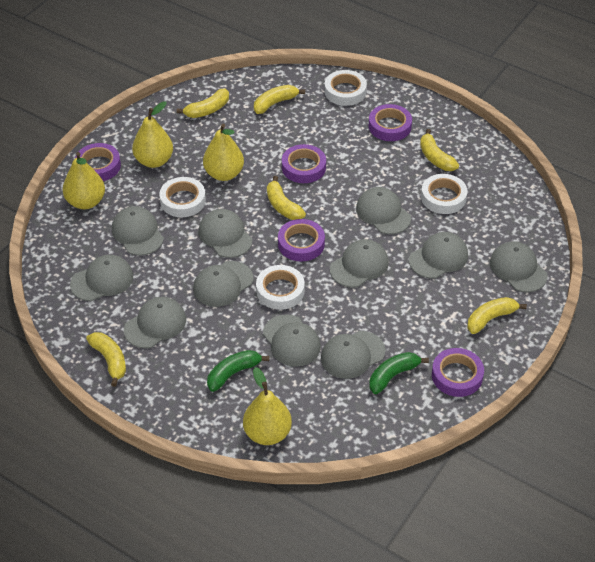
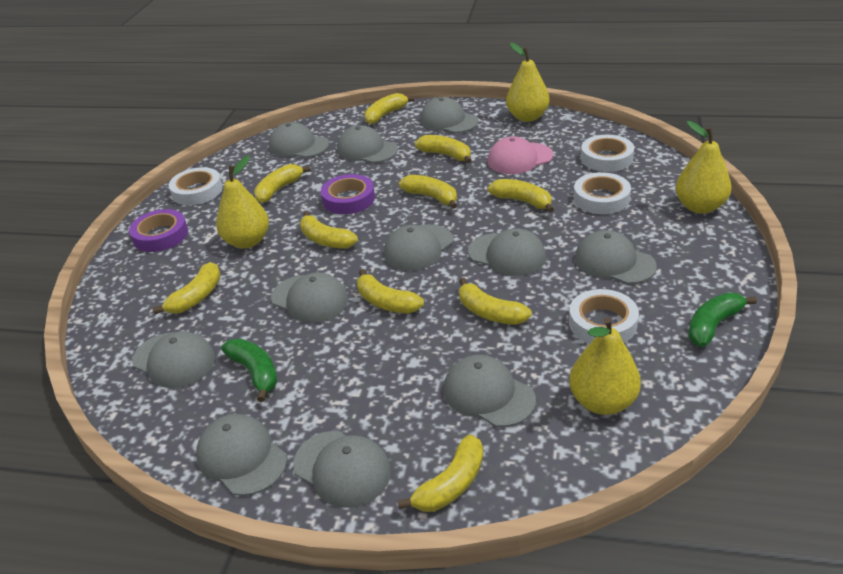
pink cap: 0 -> 1
purple tape: 5 -> 2
yellow banana: 6 -> 10

